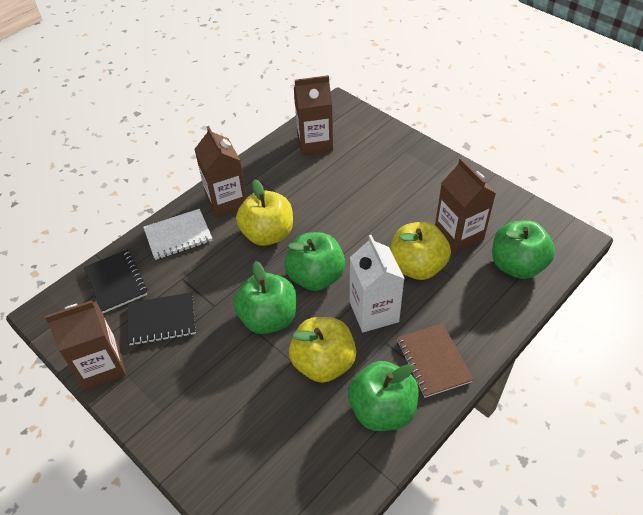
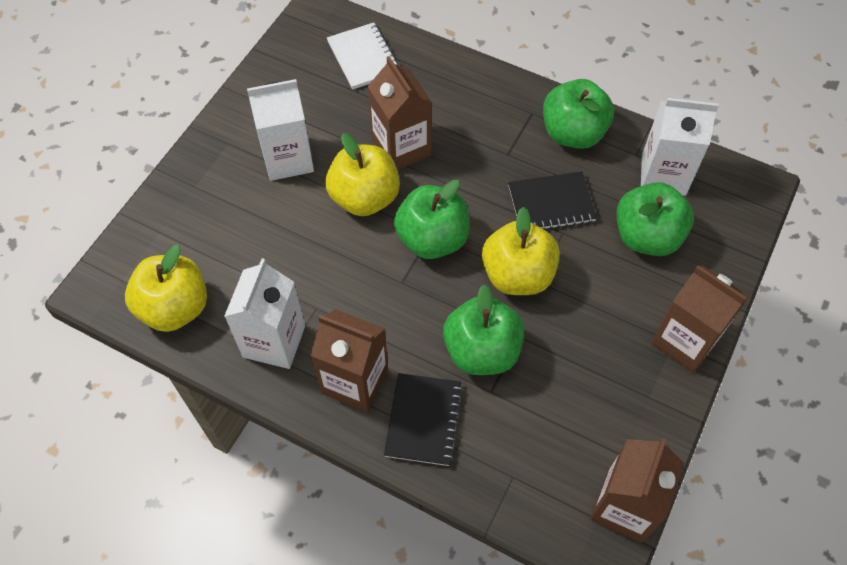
brown notebook: 1 -> 0
white carton: 1 -> 3

